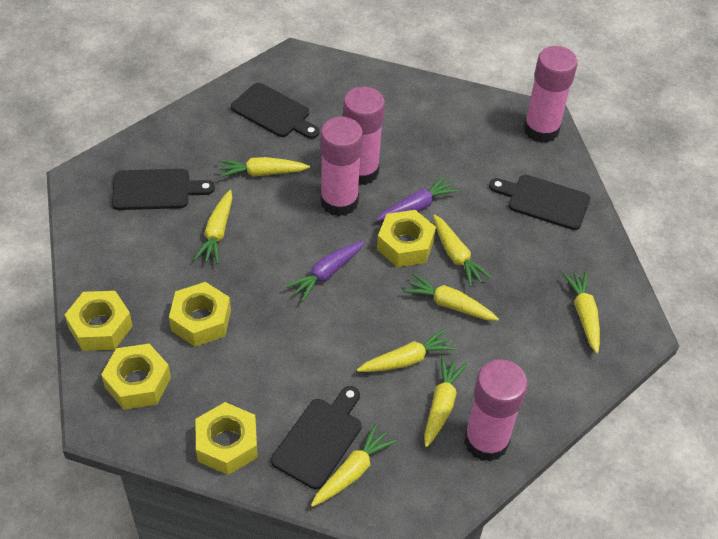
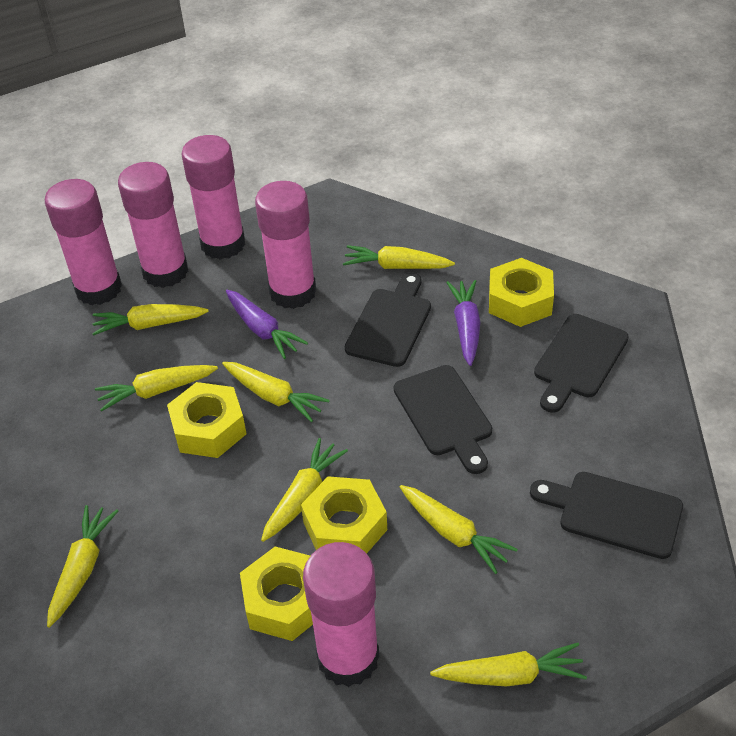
pink glue stick: 4 -> 5
yellow nut: 5 -> 4

